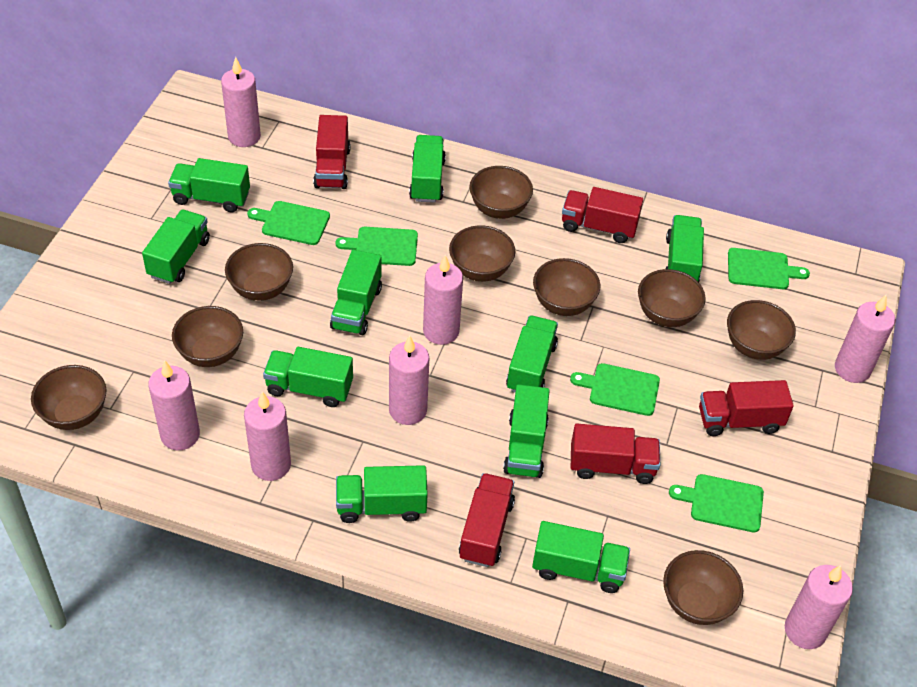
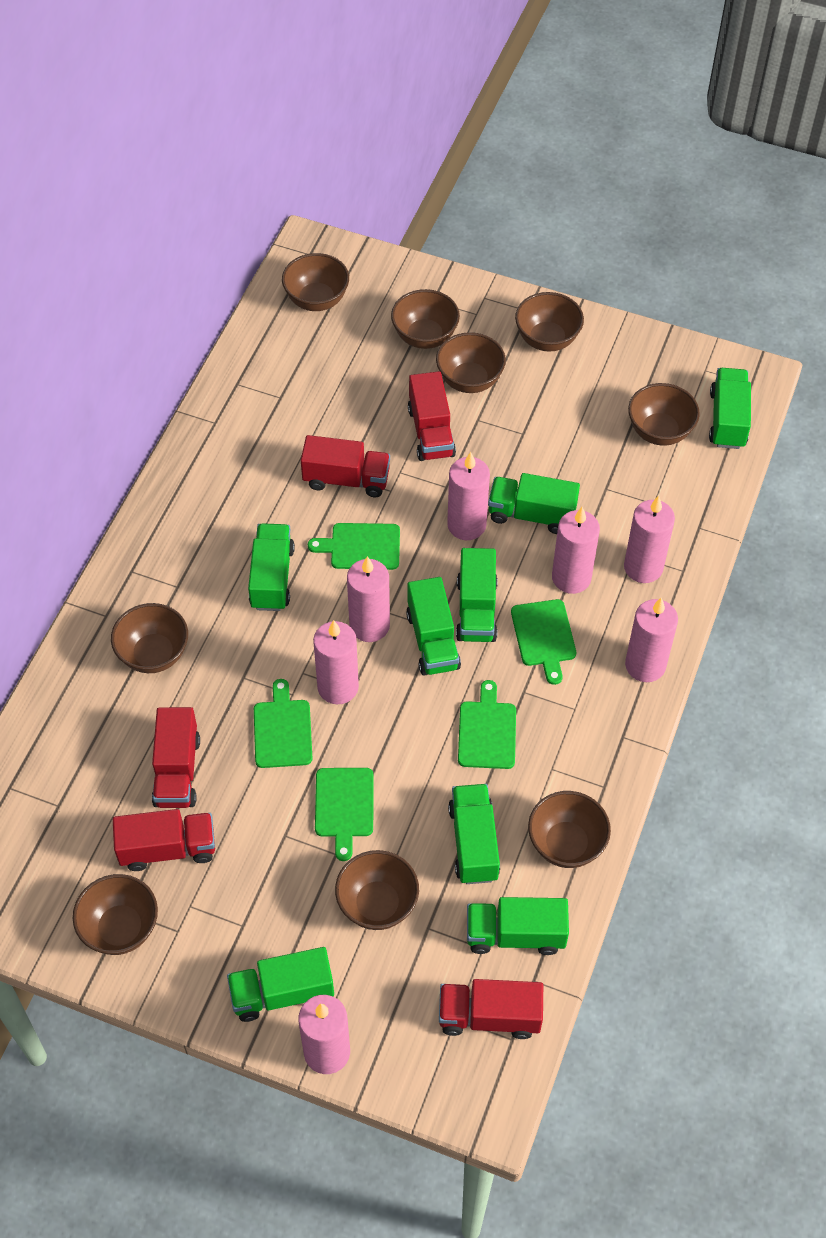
green truck: 10 -> 8

